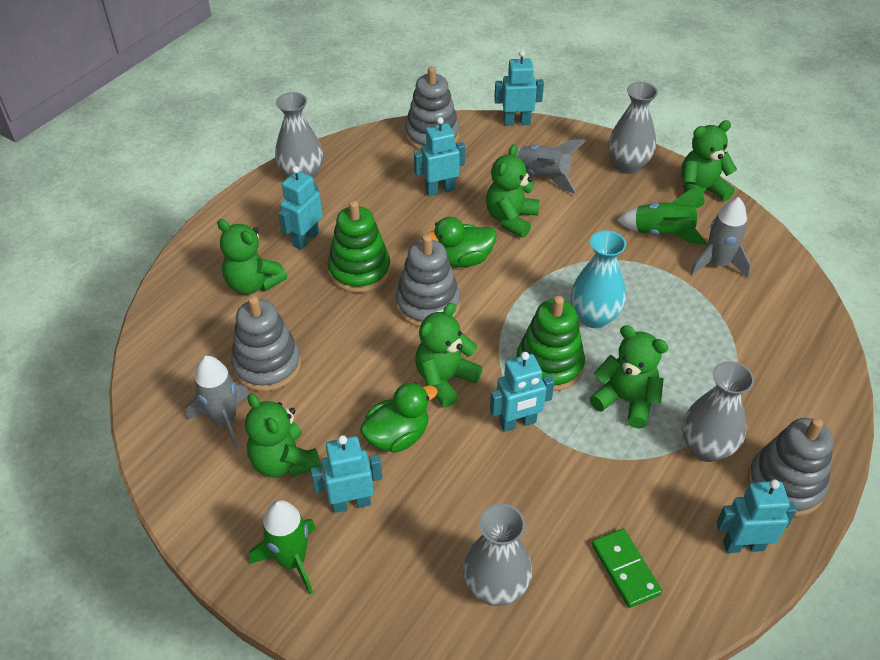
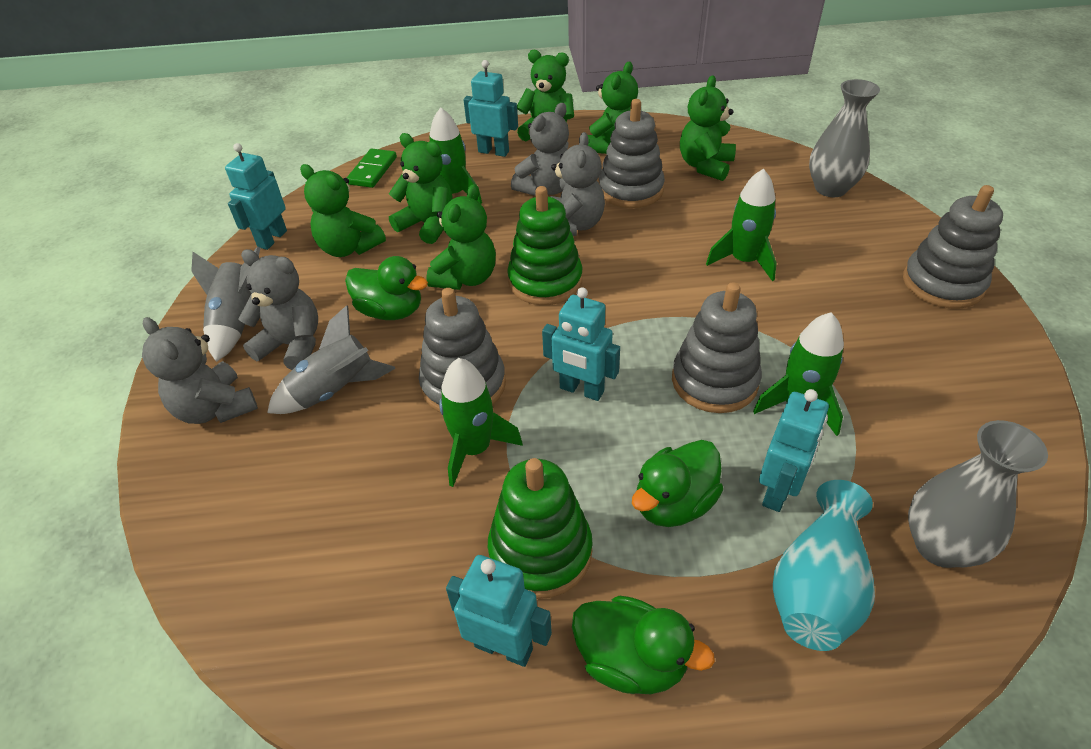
green duck: 2 -> 3
green rocket: 2 -> 4
grey rocket: 3 -> 2
grey teddy bear: 0 -> 4
grey vase: 4 -> 2
turquoise robot: 6 -> 5

